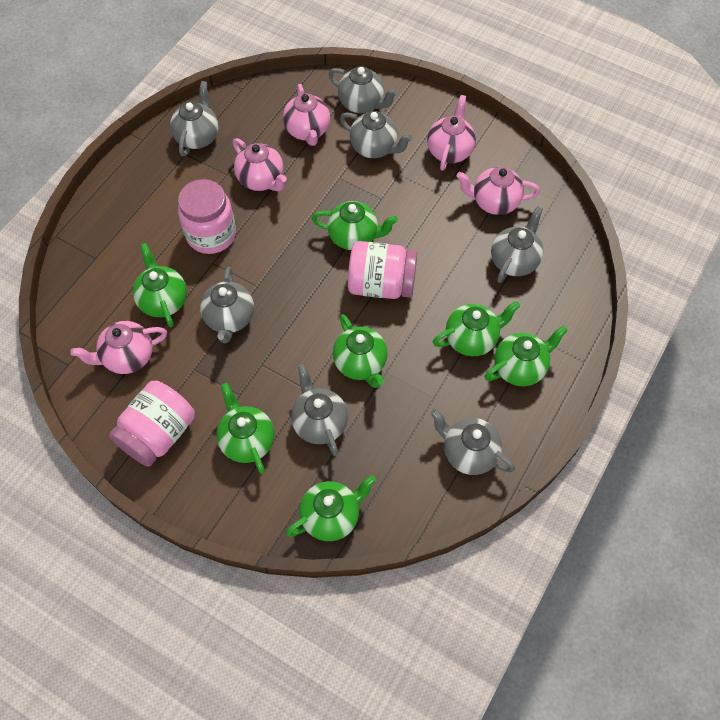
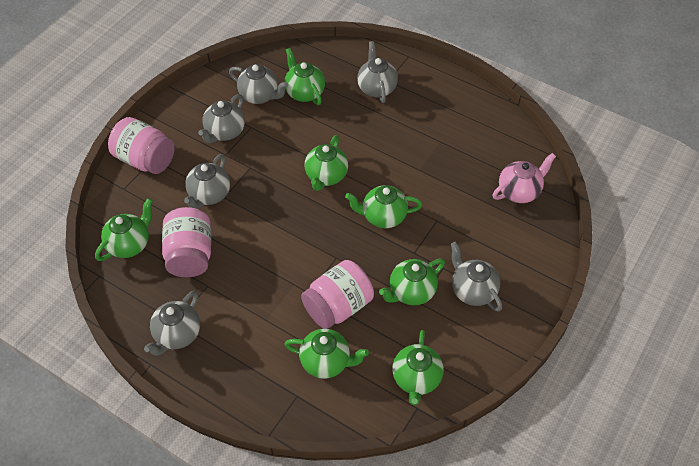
grey teapot: 7 -> 6
pink teapot: 5 -> 1

